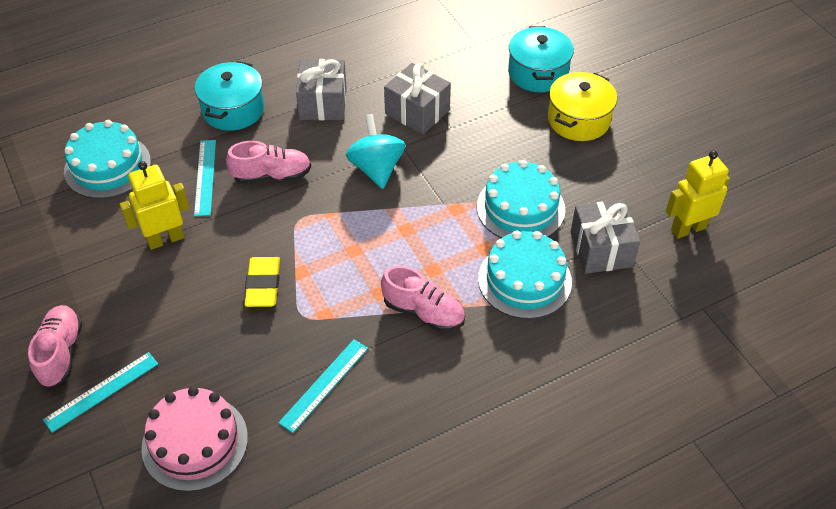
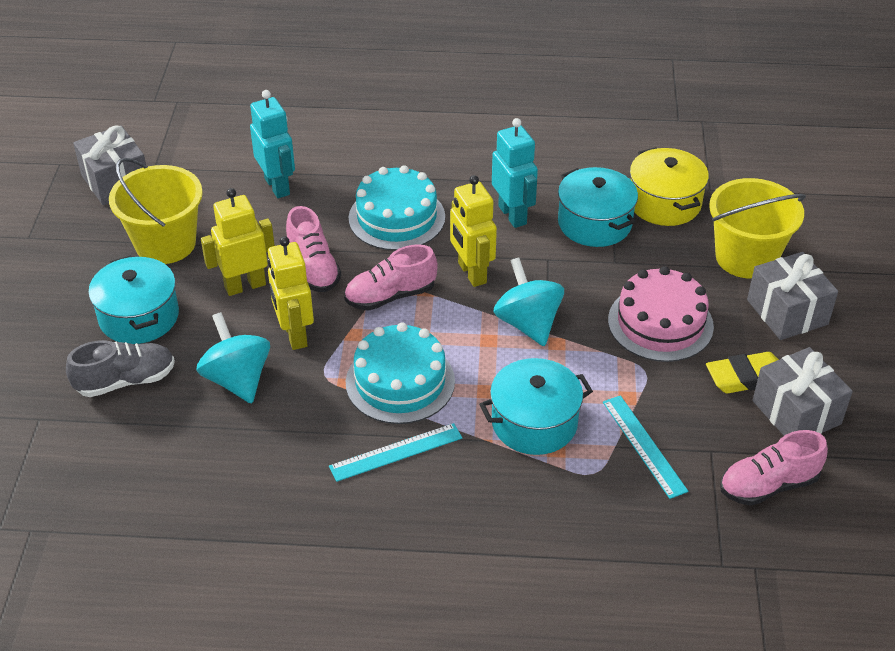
grey shoe: 0 -> 1
turquoise cake: 3 -> 2
turquoise pot: 2 -> 3
turquoise robot: 0 -> 2
turquoise ruler: 3 -> 2
turquoise spinning top: 1 -> 2
yellow bucket: 0 -> 2
yellow robot: 2 -> 3

